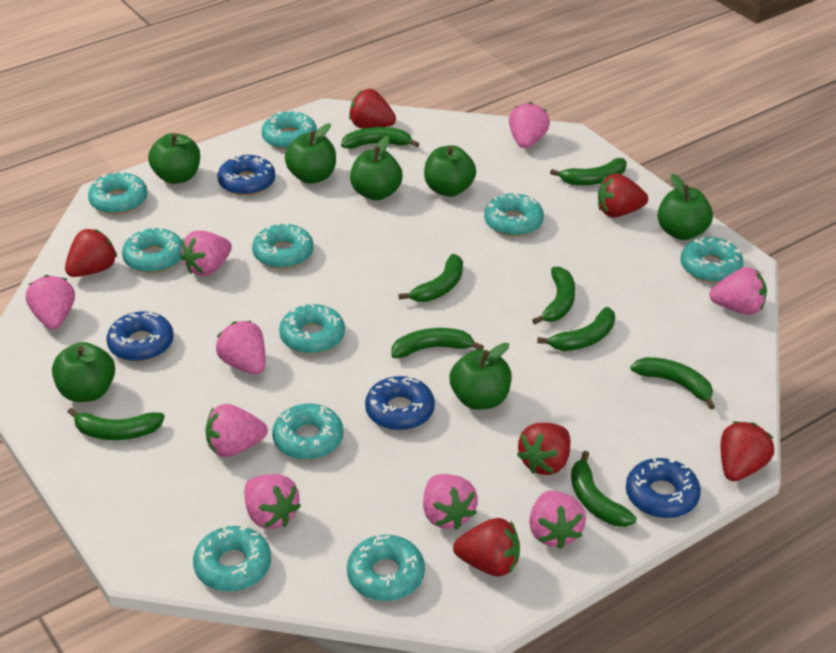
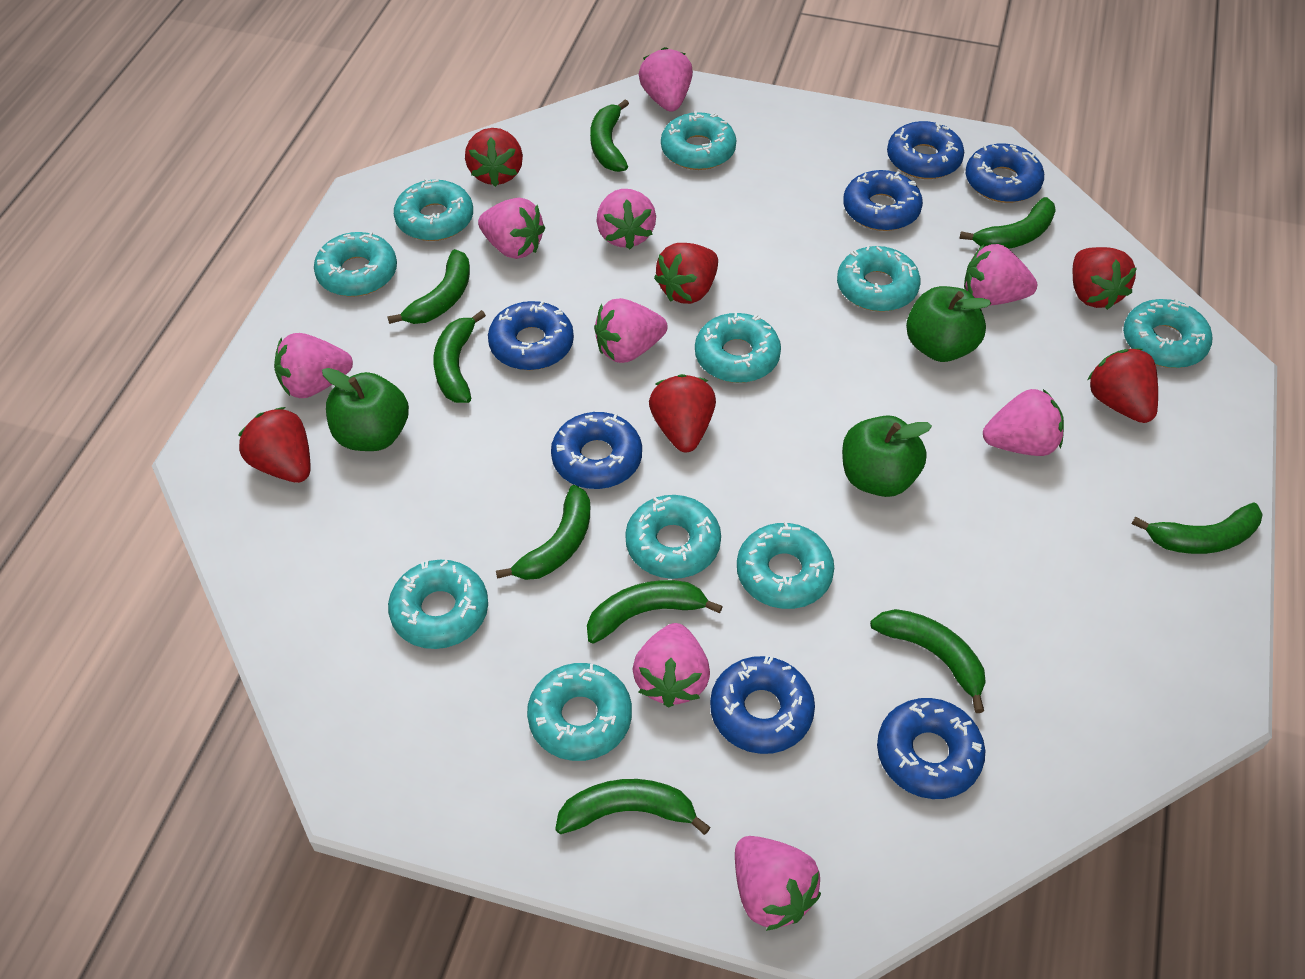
blue donut: 4 -> 7
green apple: 7 -> 3

